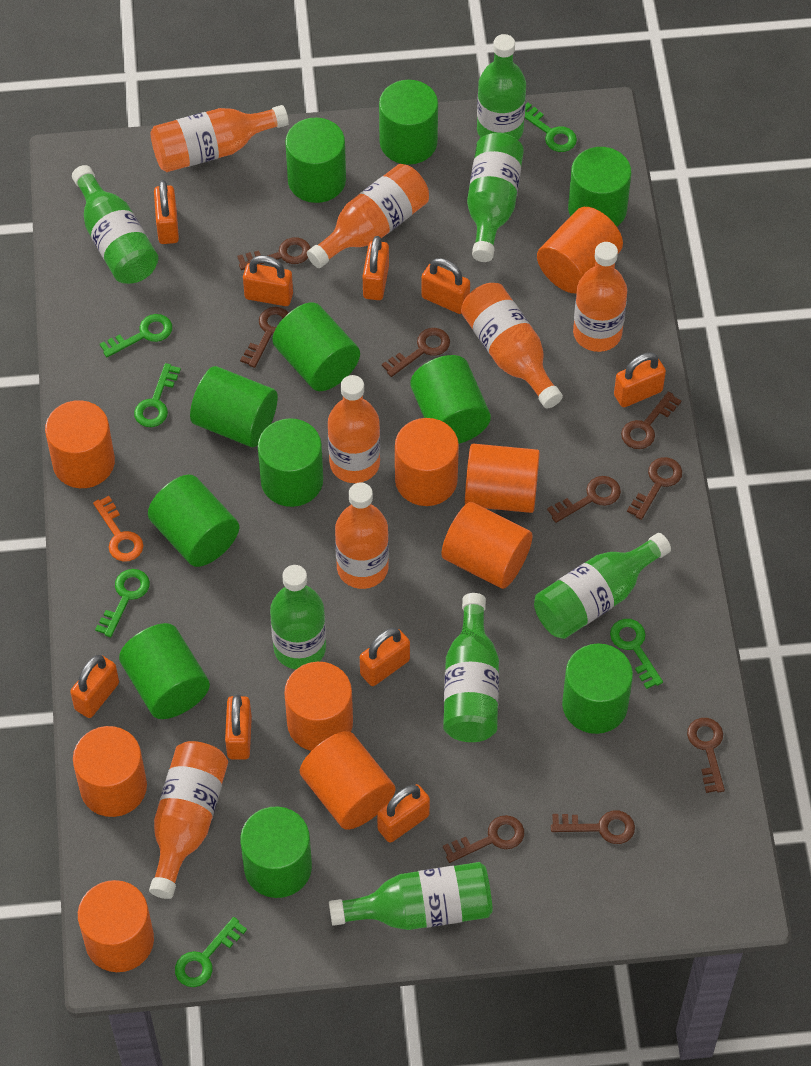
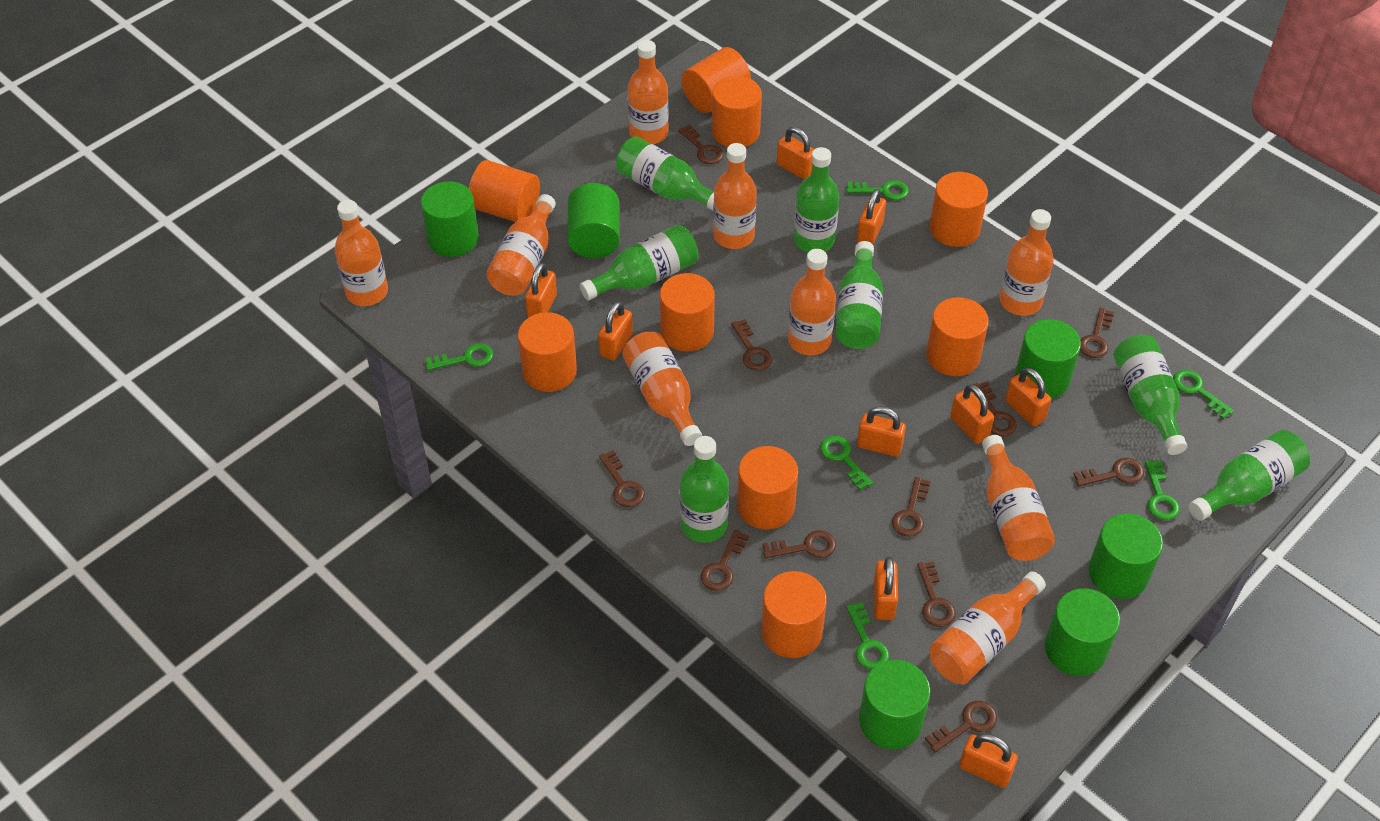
brown key: 9 -> 11
green cylinder: 11 -> 6
orange bottle: 7 -> 9
orange key: 1 -> 0

